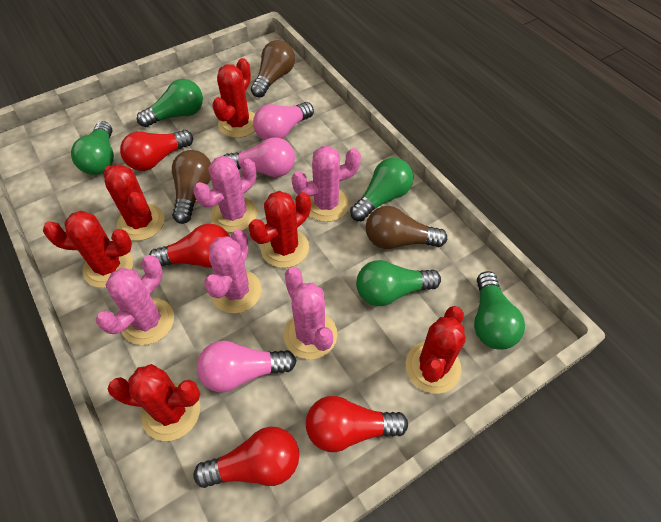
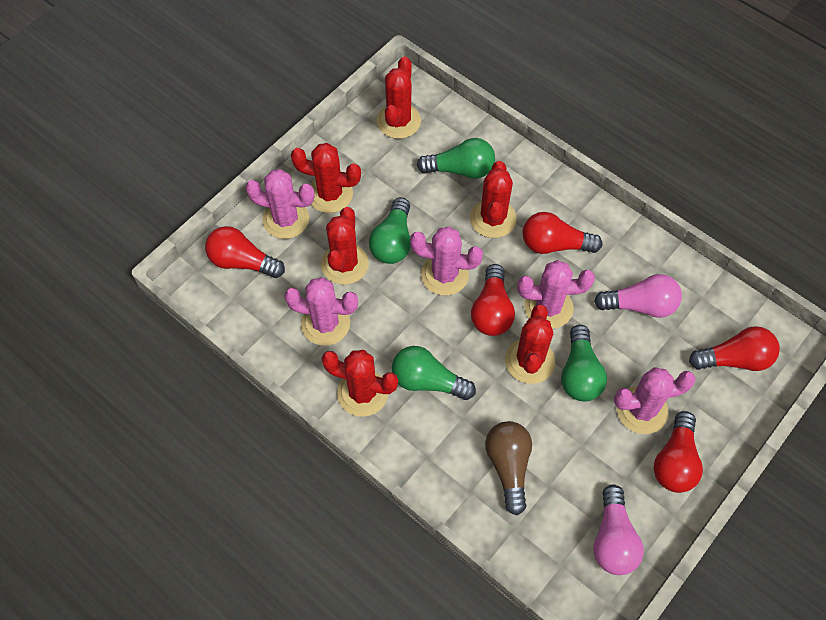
brown light bulb: 3 -> 1
green light bulb: 5 -> 4
pink light bulb: 3 -> 2
red light bulb: 4 -> 5

